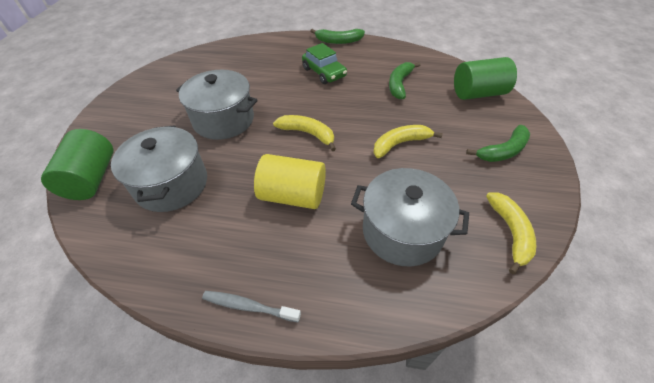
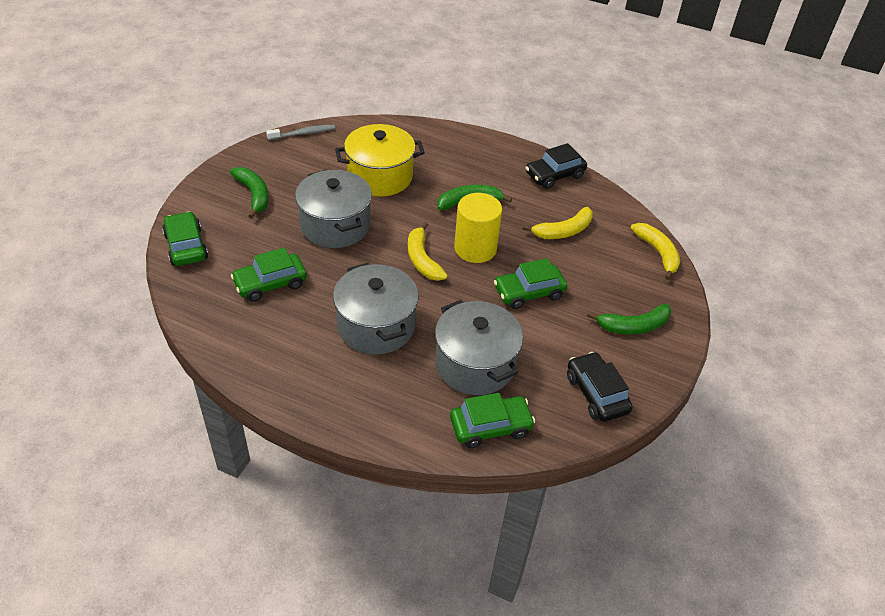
black car: 0 -> 2
green car: 1 -> 4
green cylinder: 2 -> 0
yellow pot: 0 -> 1

